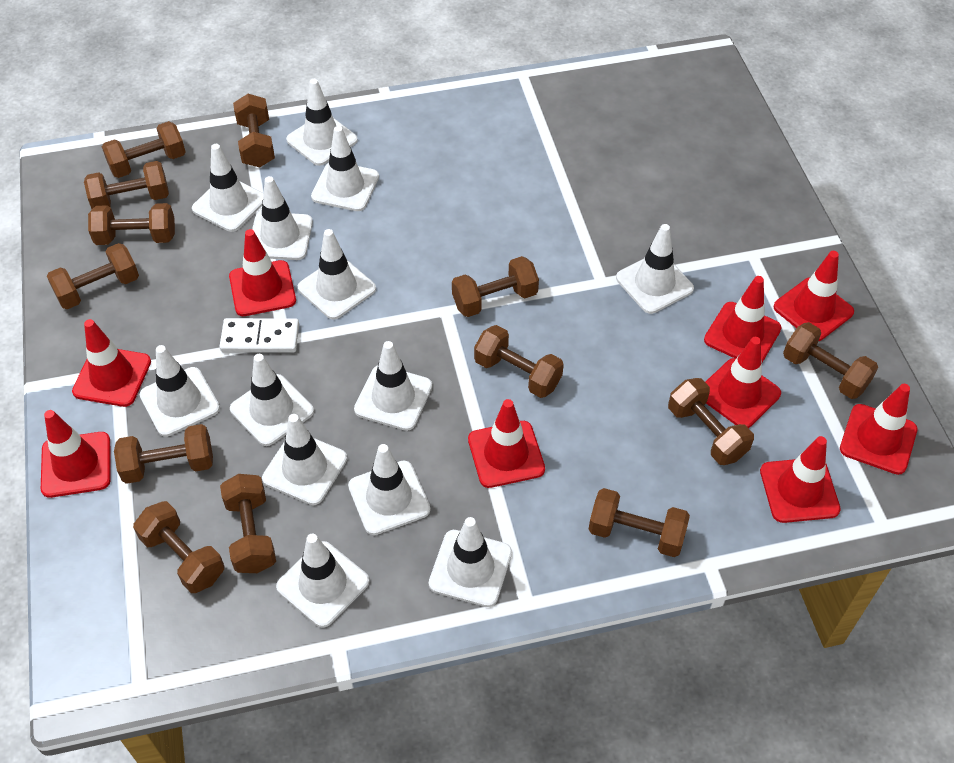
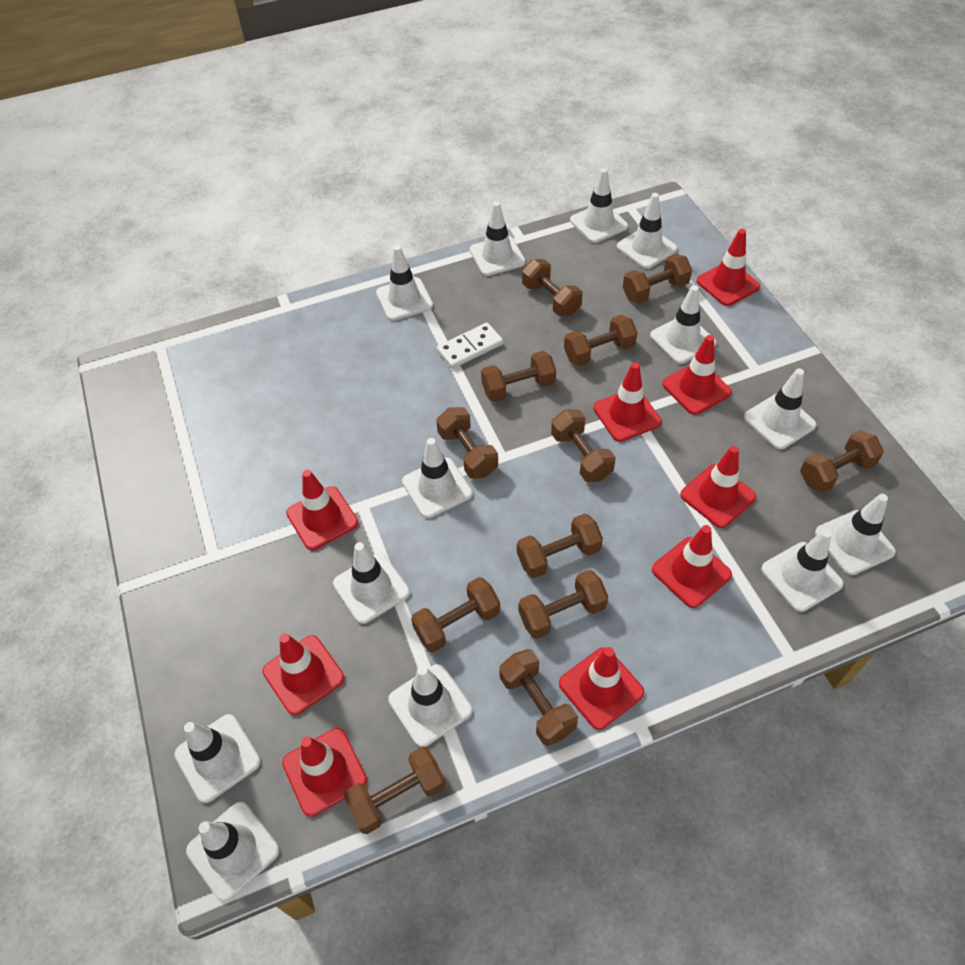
brown dumbbell: 13 -> 12

